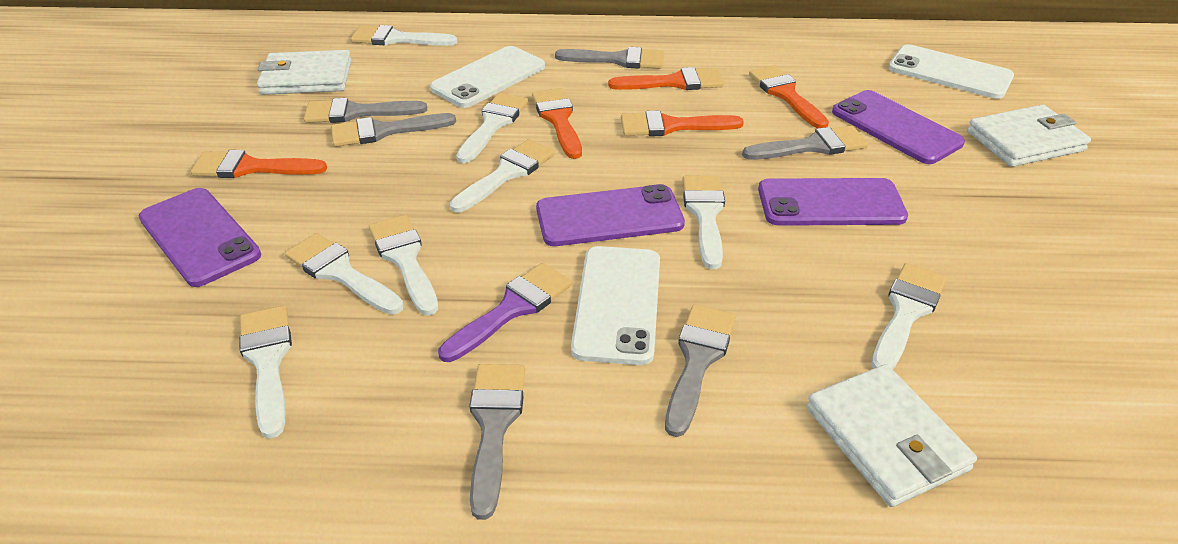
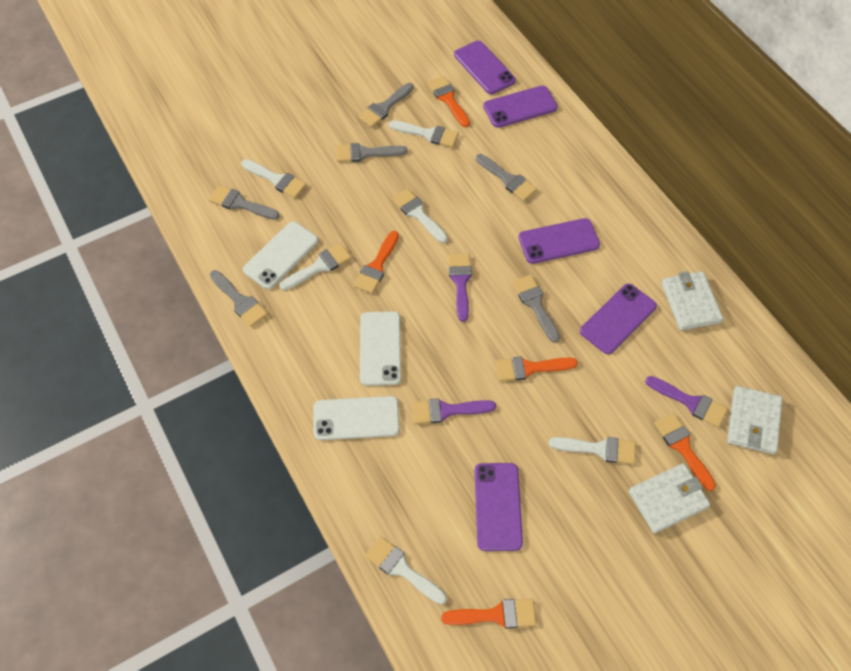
purple brush: 1 -> 3
purple phone: 4 -> 5
white brush: 8 -> 6

